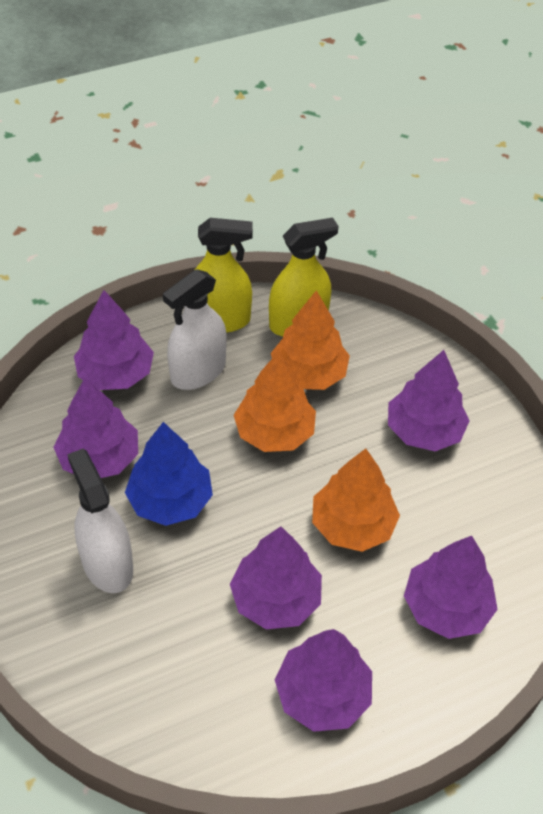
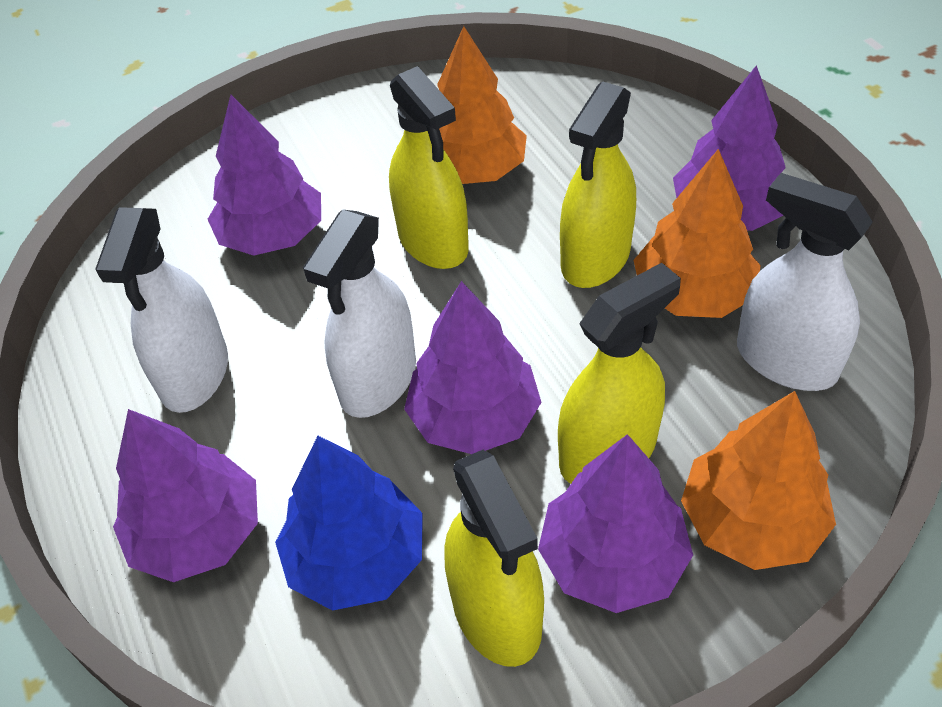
purple tree: 6 -> 5
white spray bottle: 2 -> 3
yellow spray bottle: 2 -> 4

